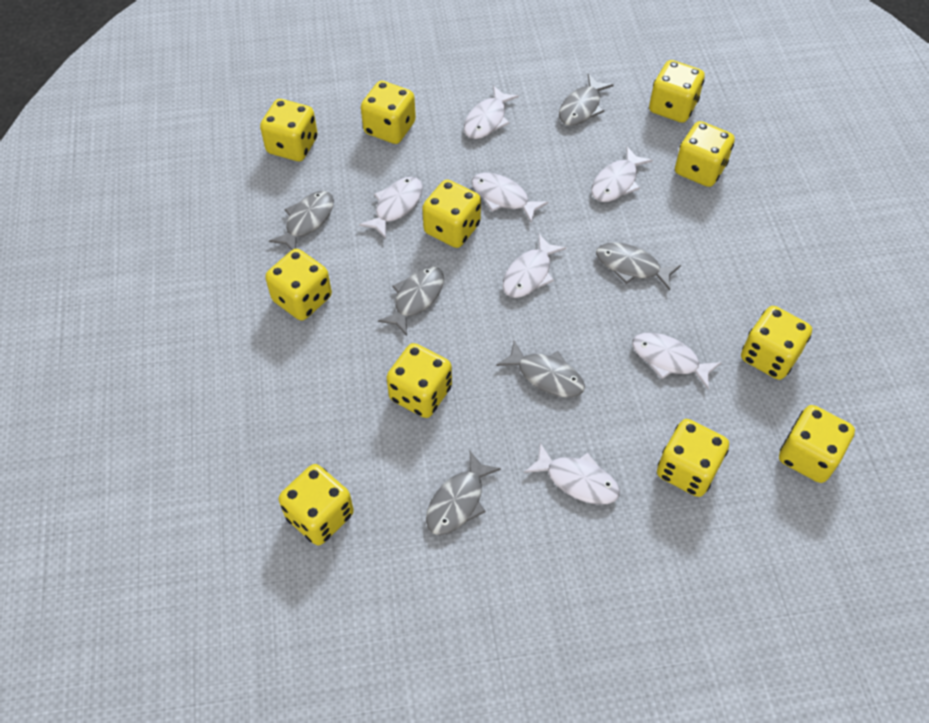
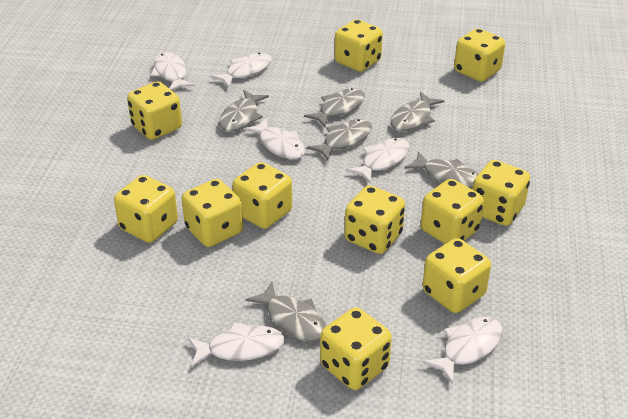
white fish: 7 -> 6

